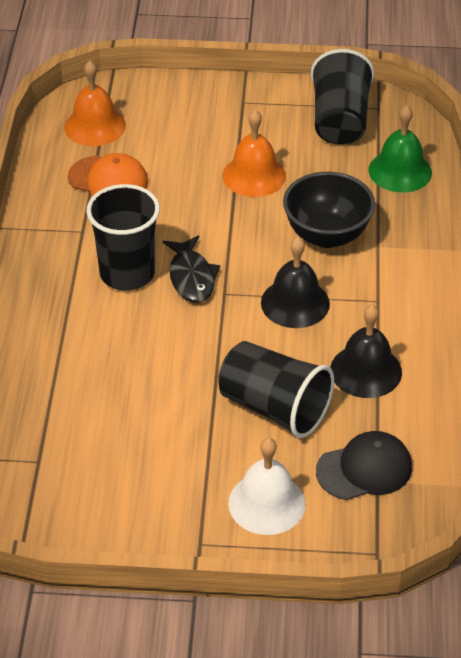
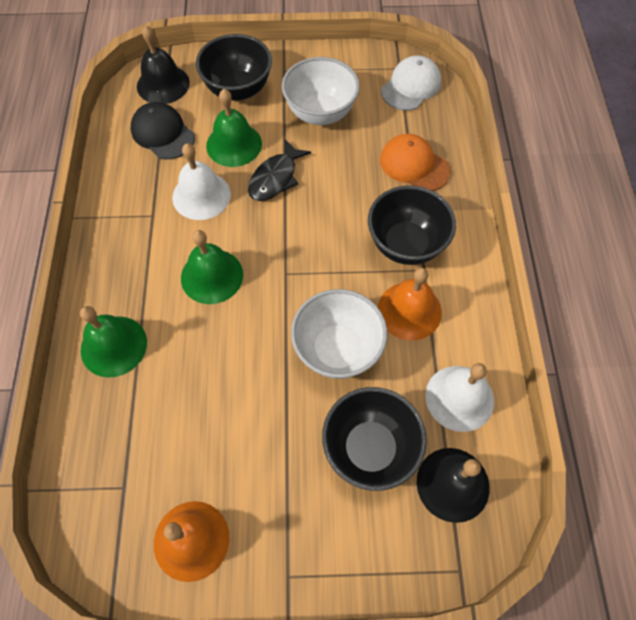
black bowl: 1 -> 3
black cup: 3 -> 0
green bell: 1 -> 3
white bell: 1 -> 2
white bowl: 0 -> 2
white cap: 0 -> 1

